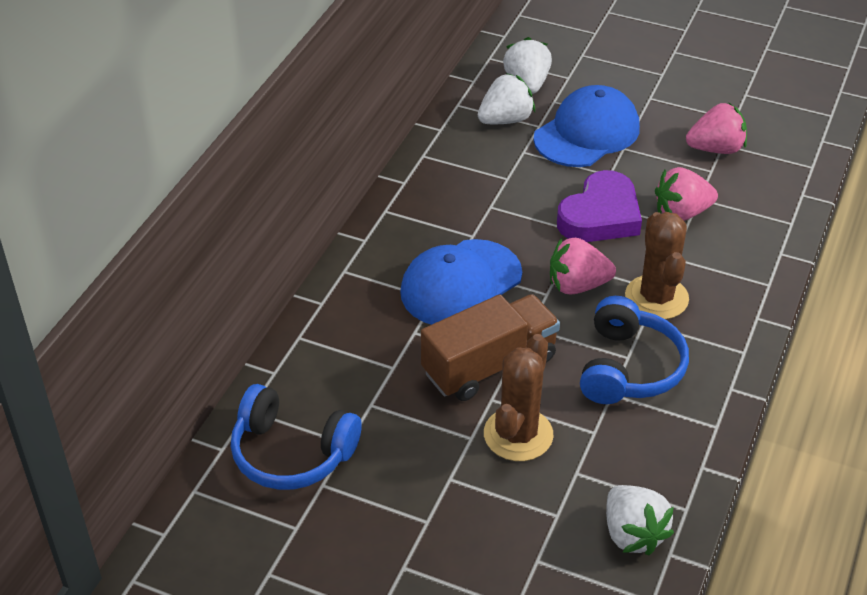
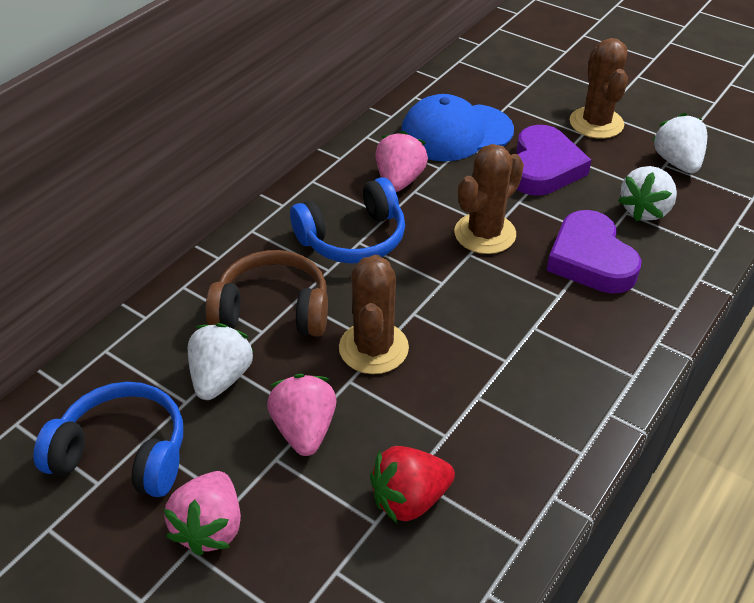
blue cap: 2 -> 1
brown cactus: 2 -> 3
brown headphones: 0 -> 1
brown truck: 1 -> 0
purple heart: 1 -> 2
red strawberry: 0 -> 1

